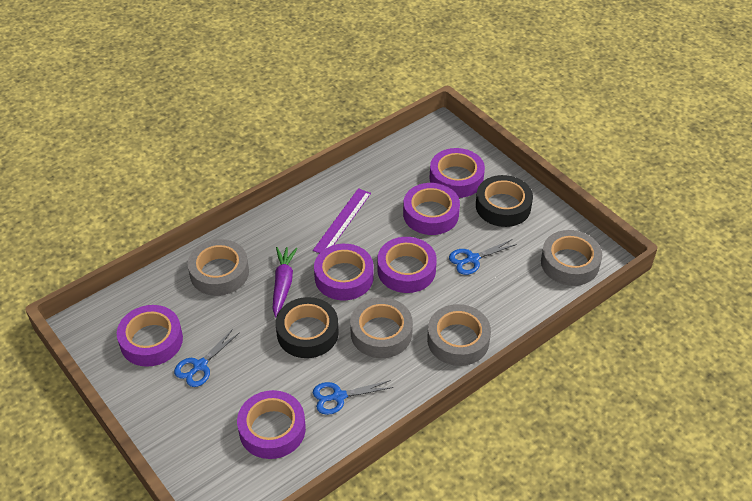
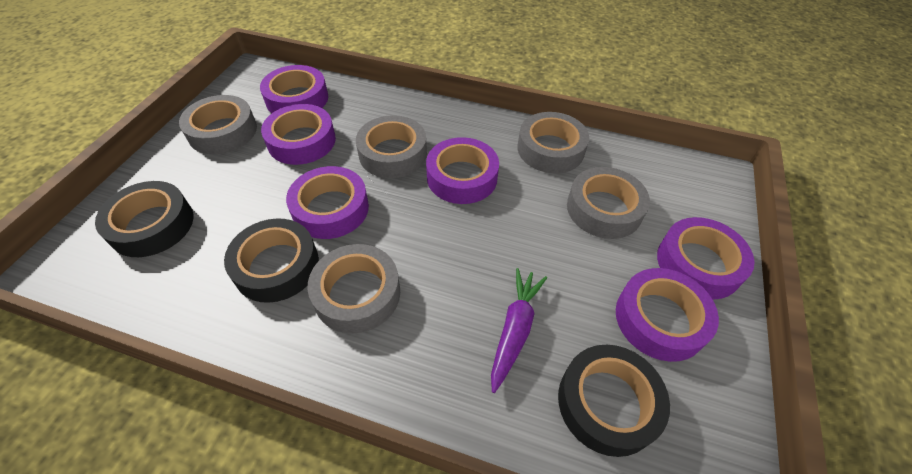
black tape: 2 -> 3
blue scissors: 3 -> 0
grey tape: 4 -> 5
purple ruler: 1 -> 0

